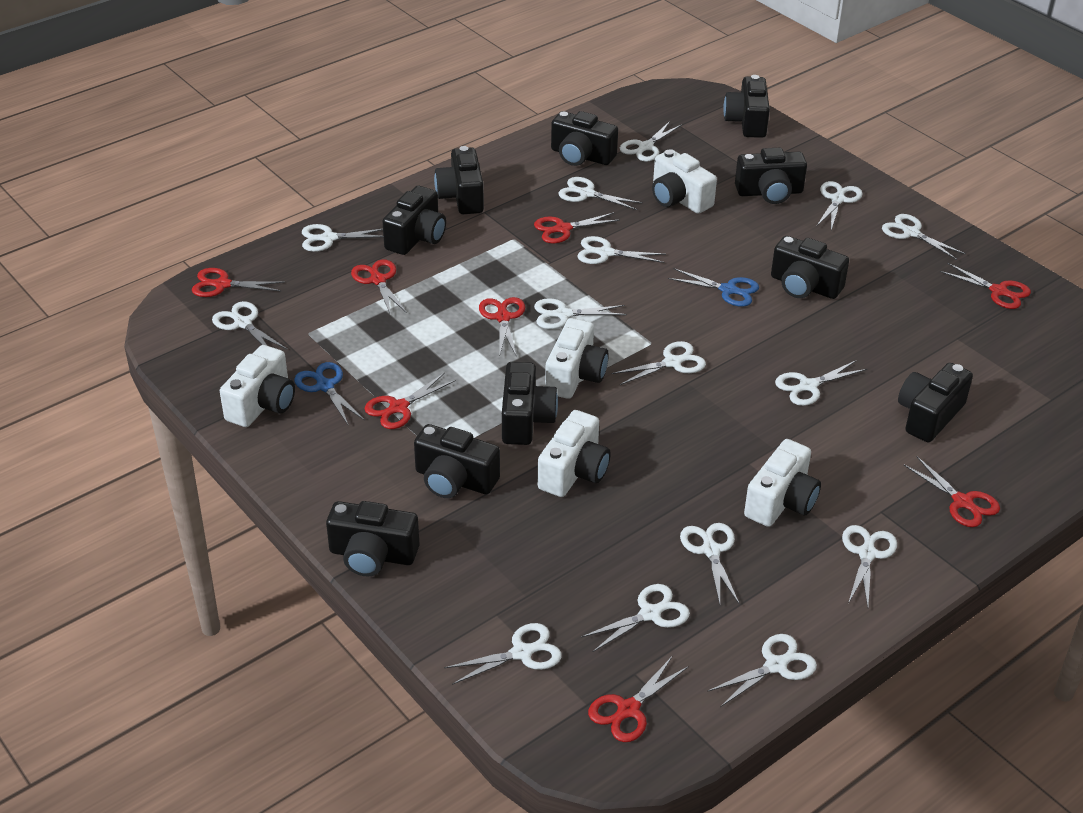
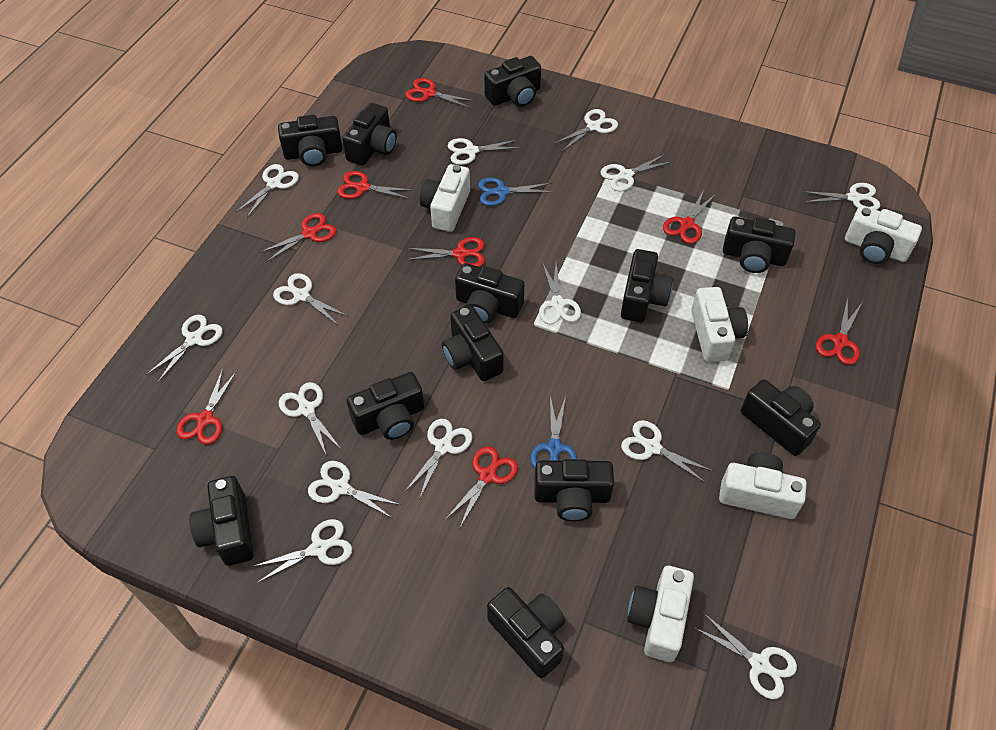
black camera: 10 -> 12
white scissors: 15 -> 14

